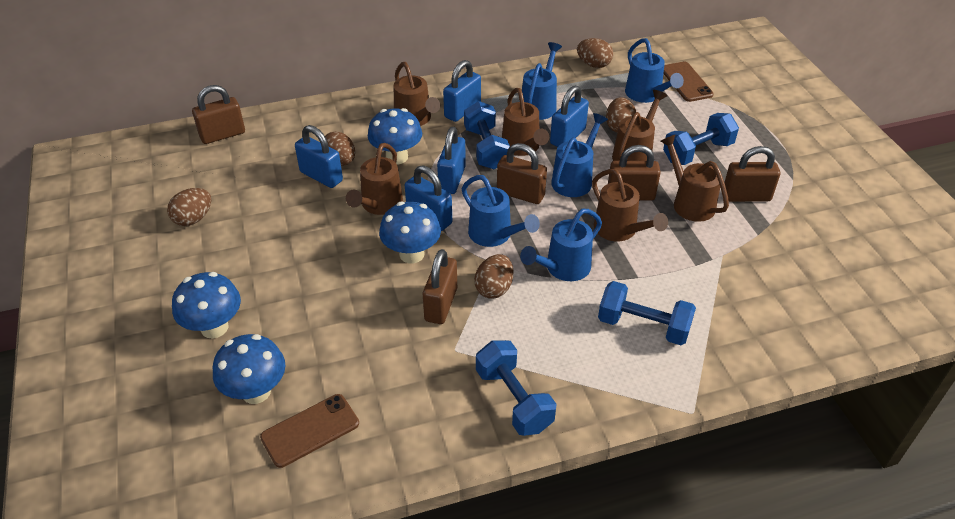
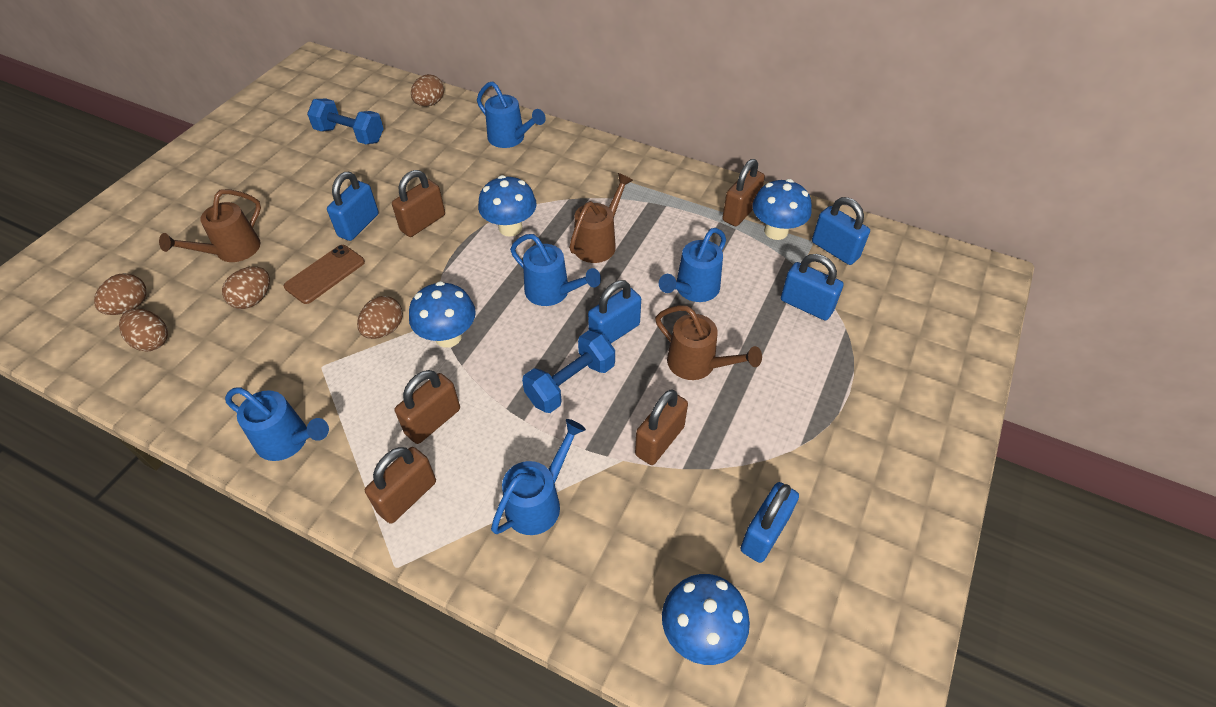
blue dumbbell: 4 -> 2
brown phone: 2 -> 1
brown watering can: 6 -> 3

